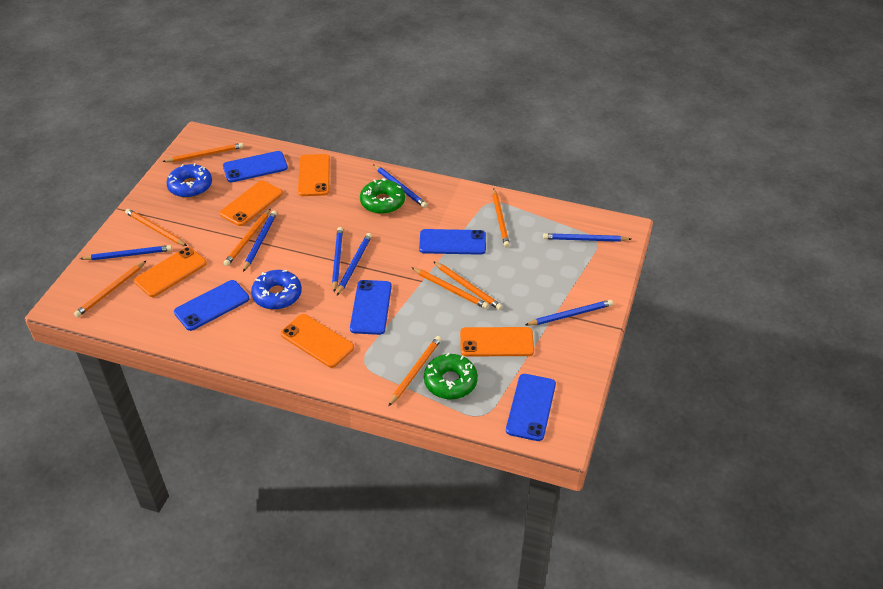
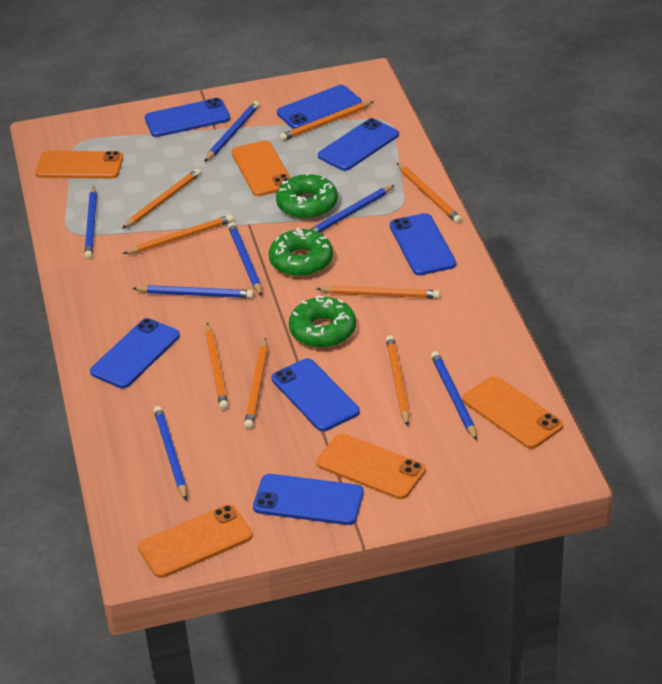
blue donut: 2 -> 0
blue phone: 5 -> 7
green donut: 2 -> 3

